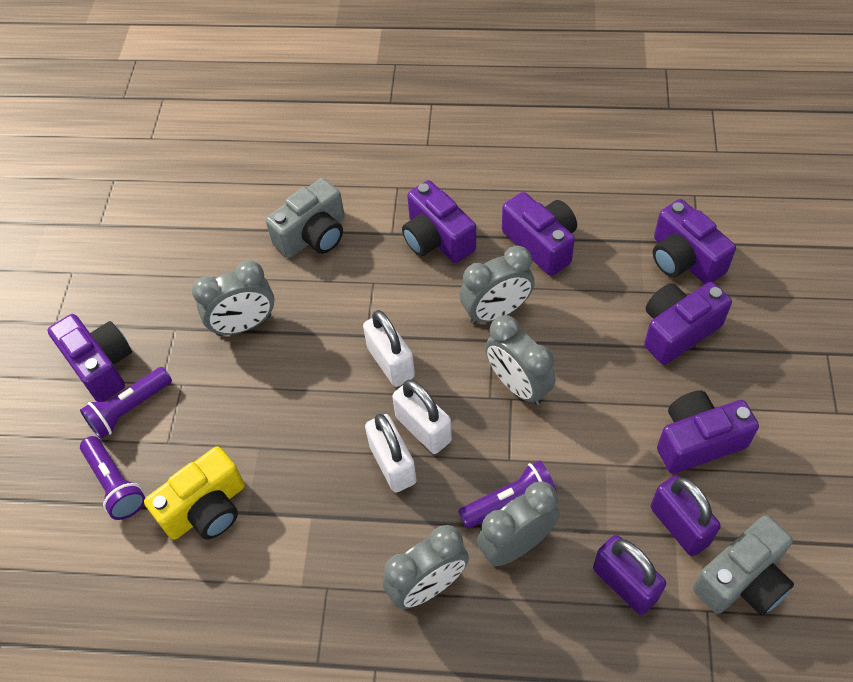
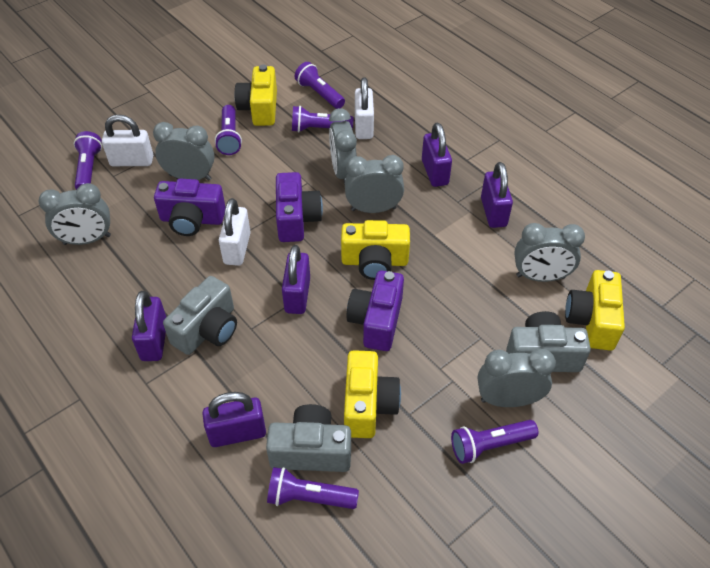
grey camera: 2 -> 3
grey clock: 5 -> 6
purple camera: 6 -> 3
purple flashlight: 3 -> 6
purple padlock: 2 -> 5
yellow camera: 1 -> 4

